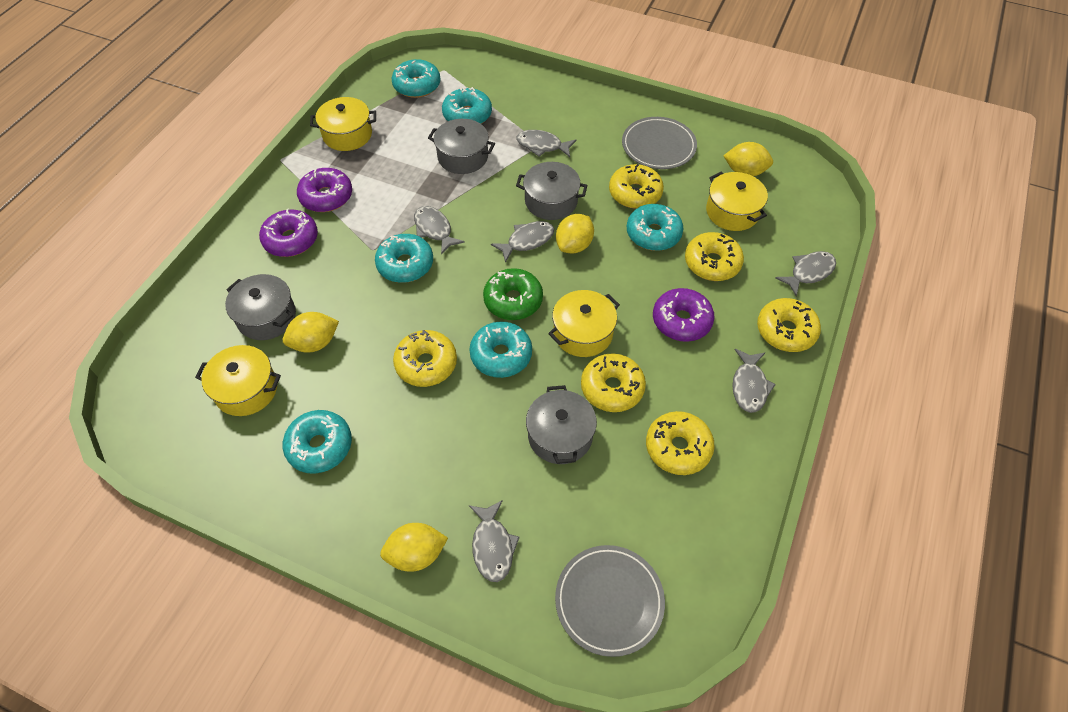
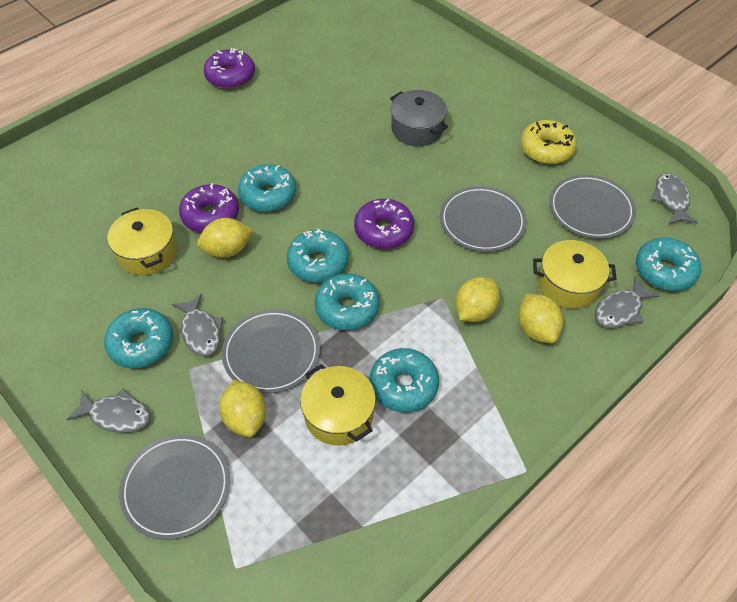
green donut: 1 -> 0
grey fish: 6 -> 4
grey plate: 2 -> 4
grey pot: 4 -> 1
yellow donut: 6 -> 1
yellow pot: 4 -> 3

